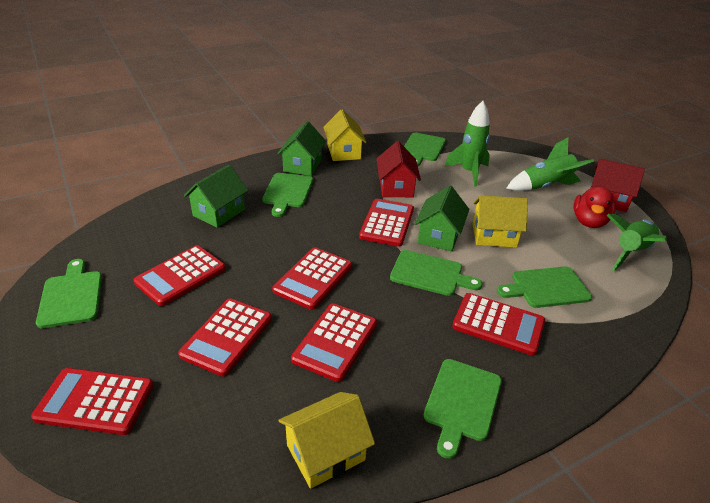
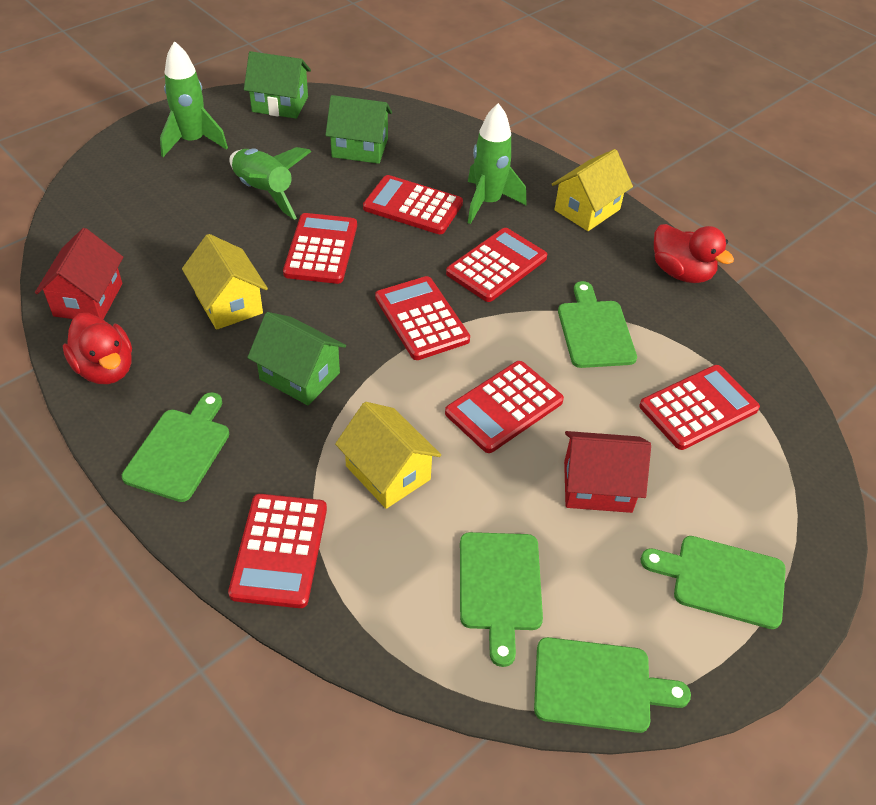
green cutting board: 6 -> 5
red duck: 1 -> 2

